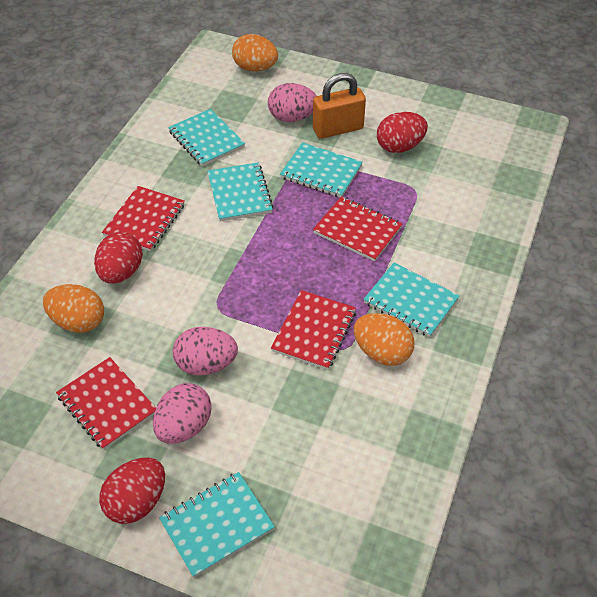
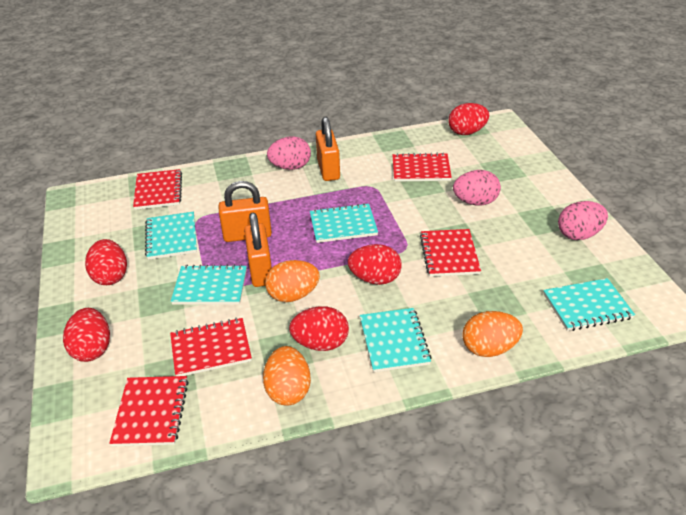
orange padlock: 1 -> 3
red egg: 3 -> 5
red notebook: 4 -> 5

